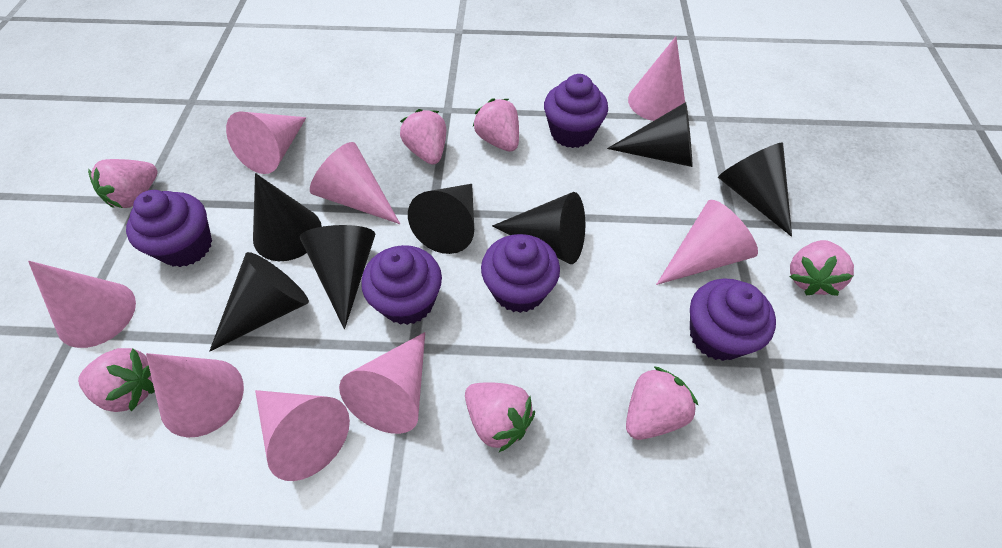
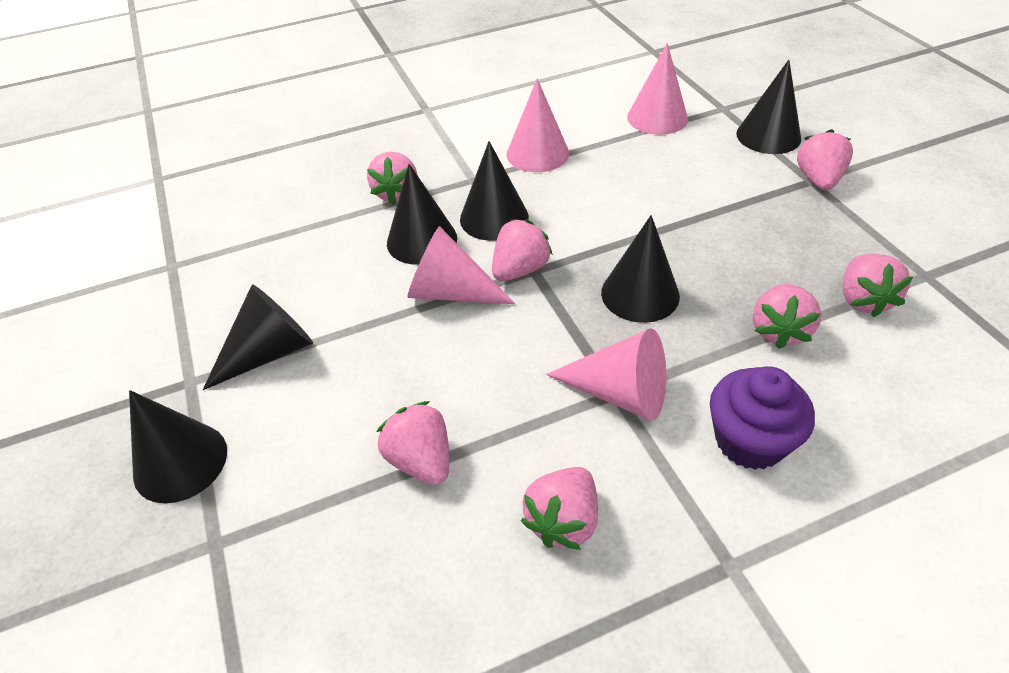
black cone: 7 -> 6
pink cone: 8 -> 4
purple cupcake: 5 -> 1

